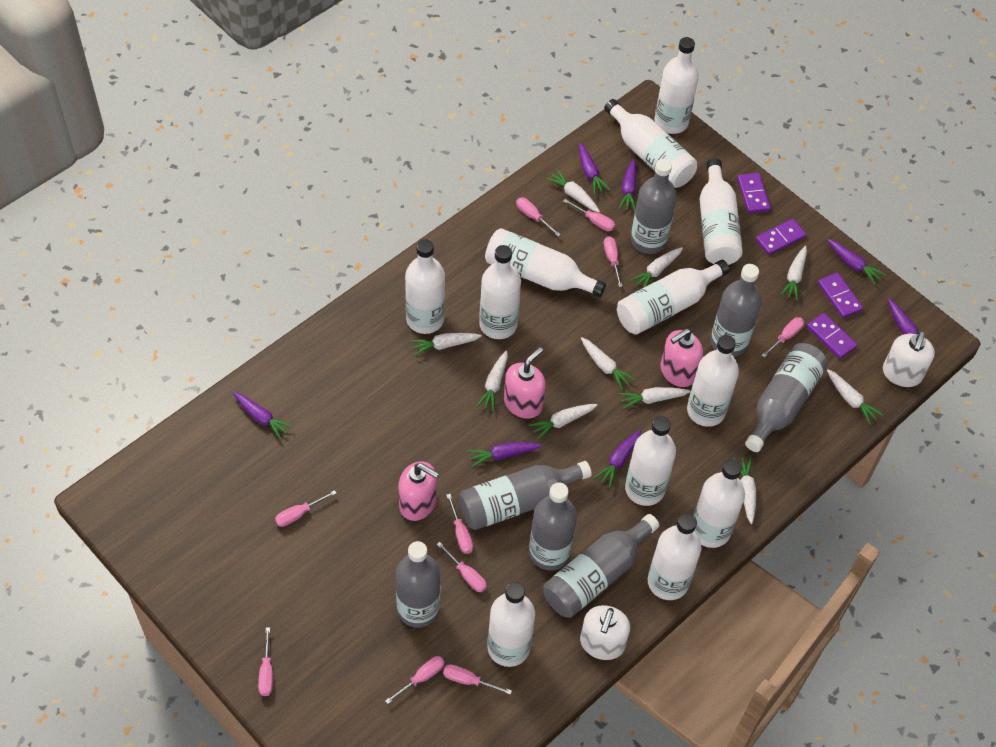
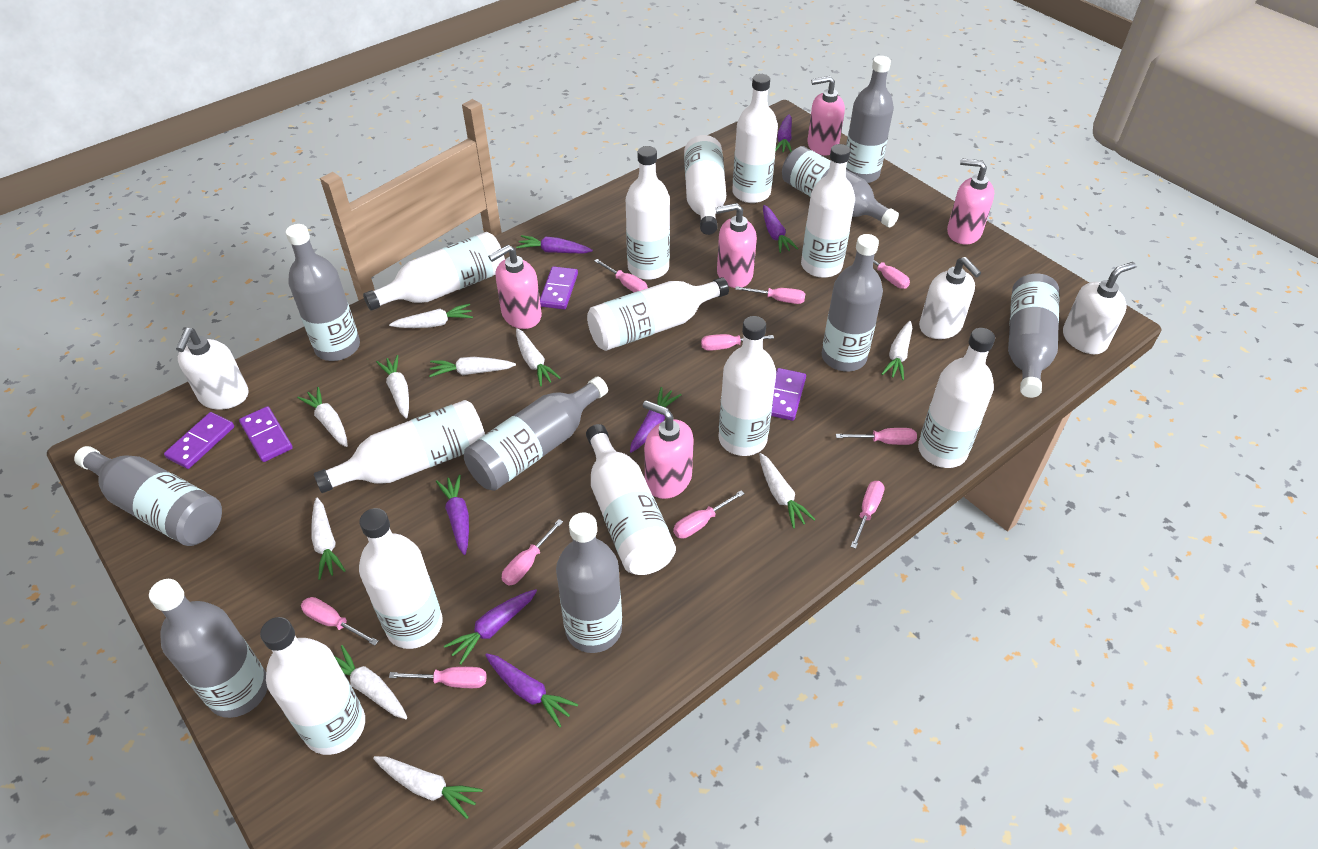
grey bottle: 7 -> 9
pink soap dispenser: 3 -> 5
white soap dispenser: 2 -> 3

